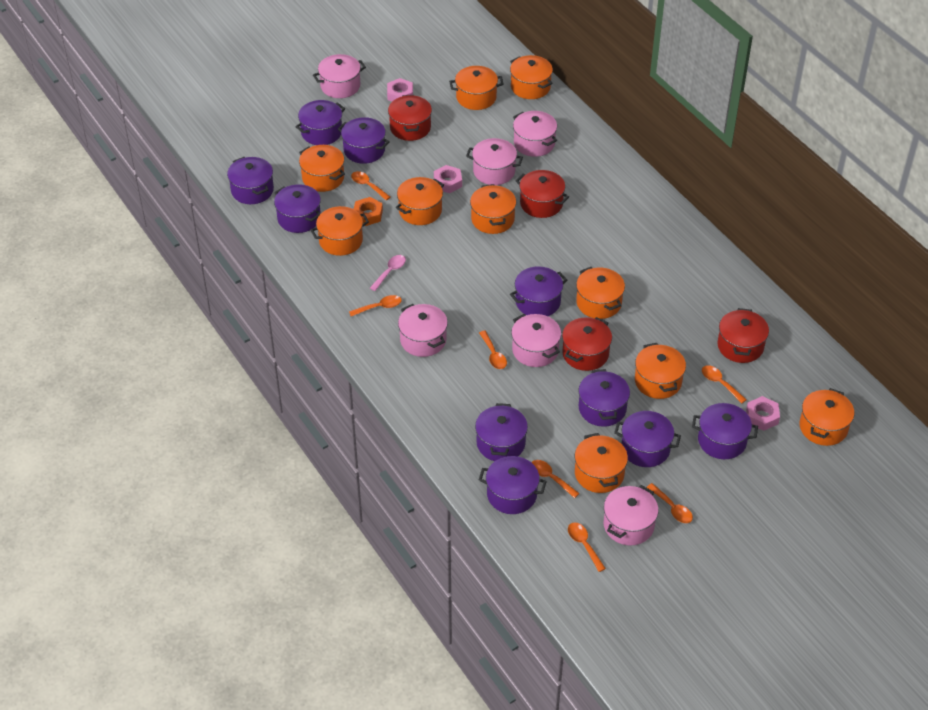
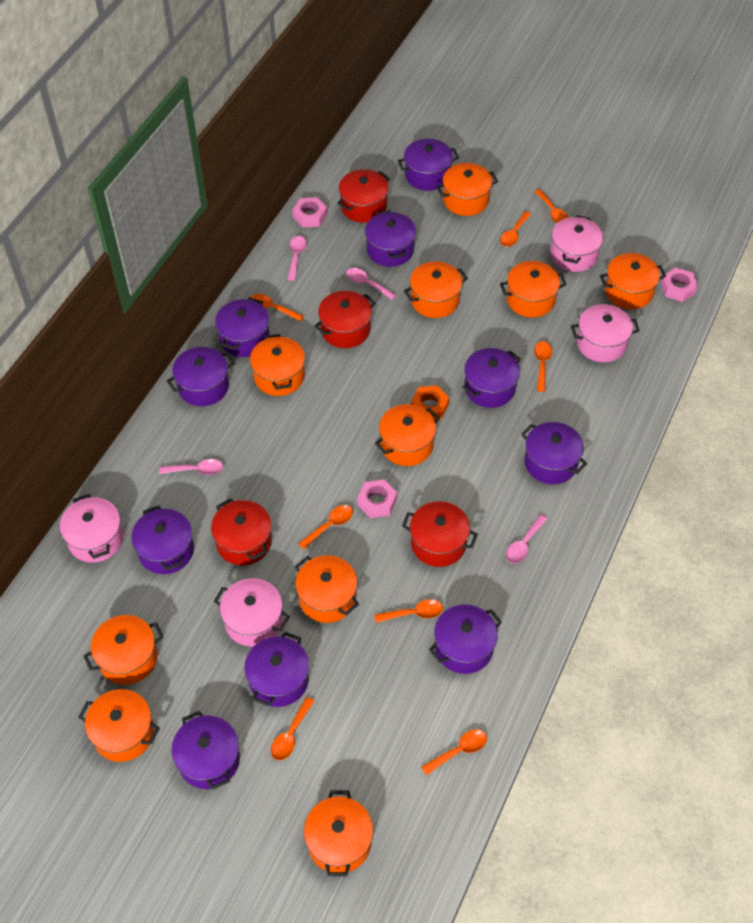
orange spoon: 7 -> 8
pink pot: 6 -> 4
pink spoon: 1 -> 4

